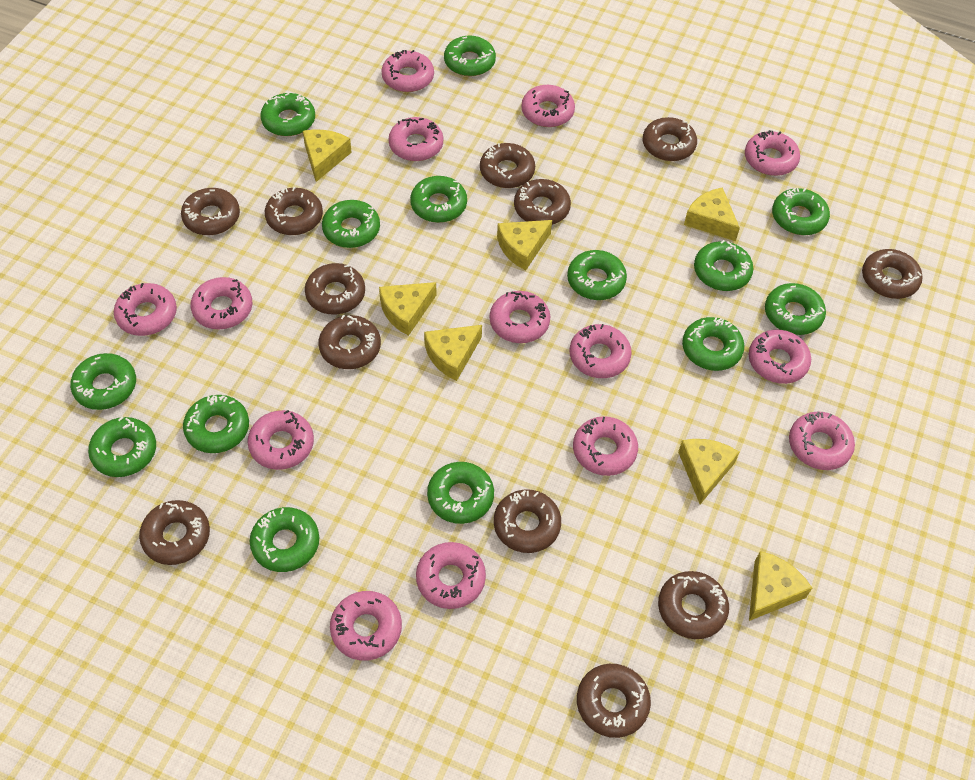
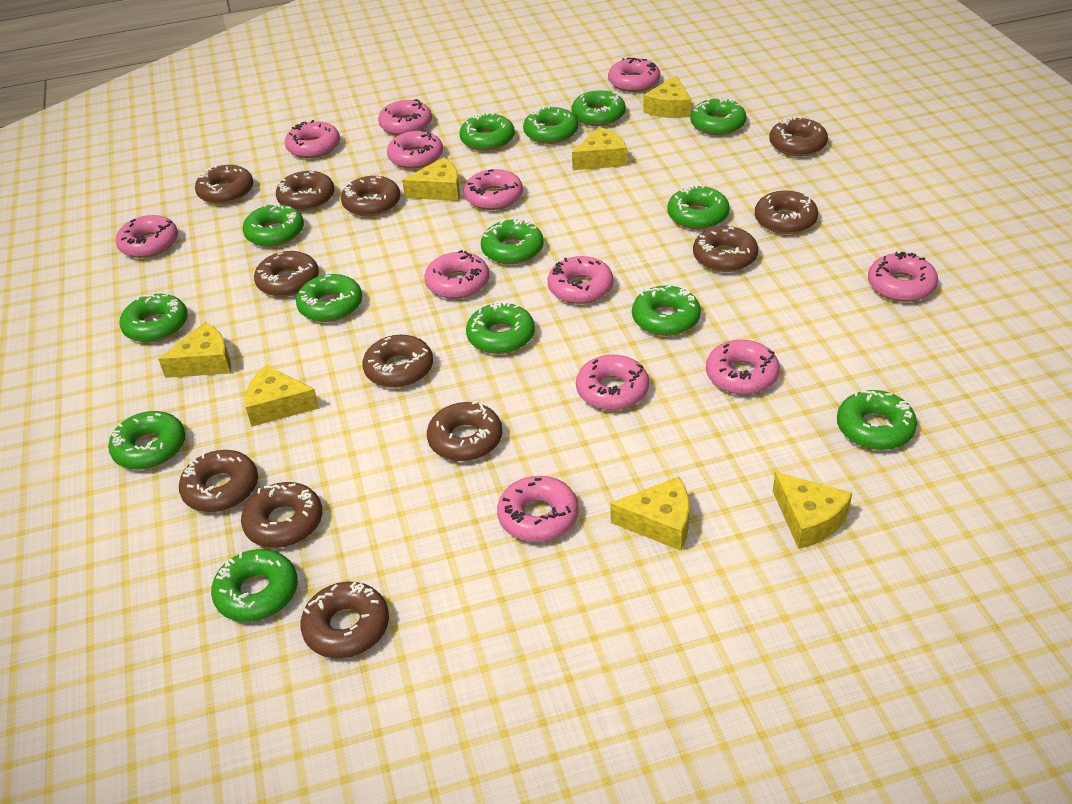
pink donut: 14 -> 12

